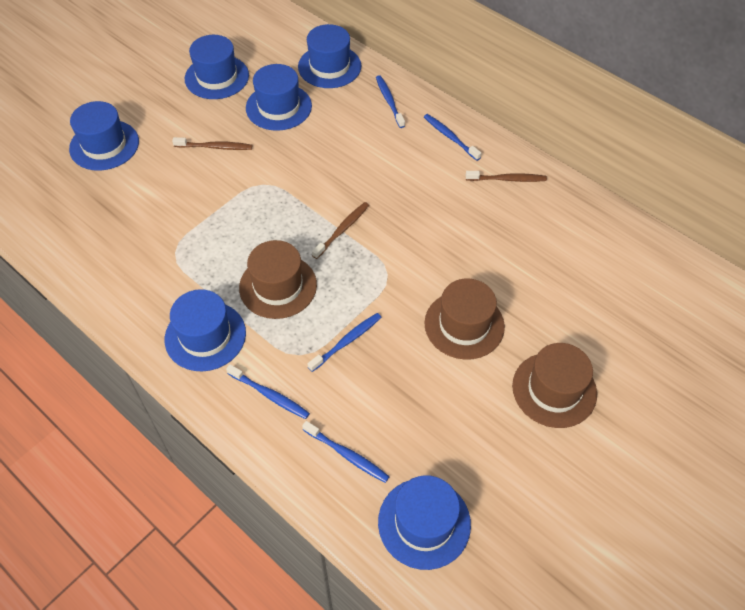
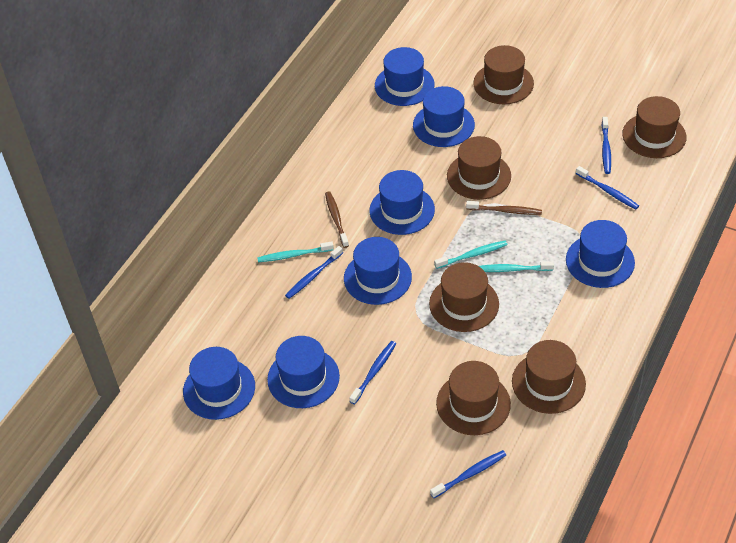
blue hat: 6 -> 7
brown hat: 3 -> 6
brown toothbrush: 3 -> 2
turquoise toothbrush: 0 -> 3

